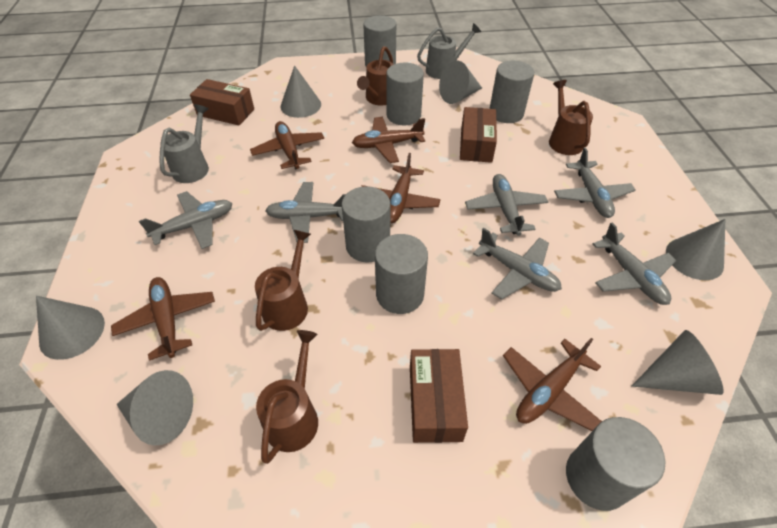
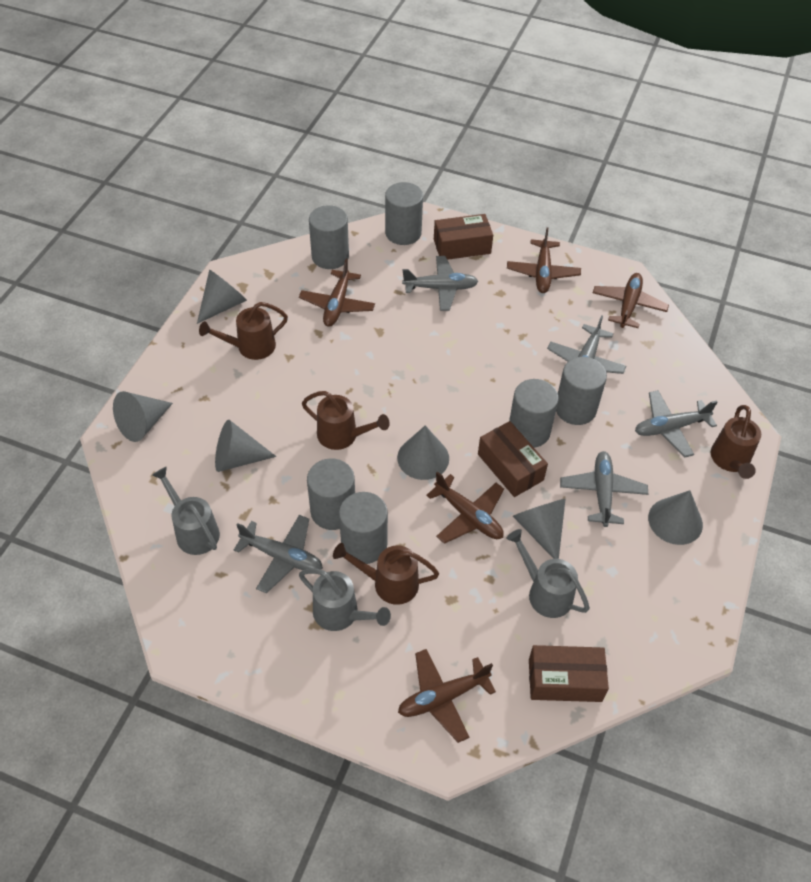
grey plane: 6 -> 5
grey watering can: 2 -> 3

